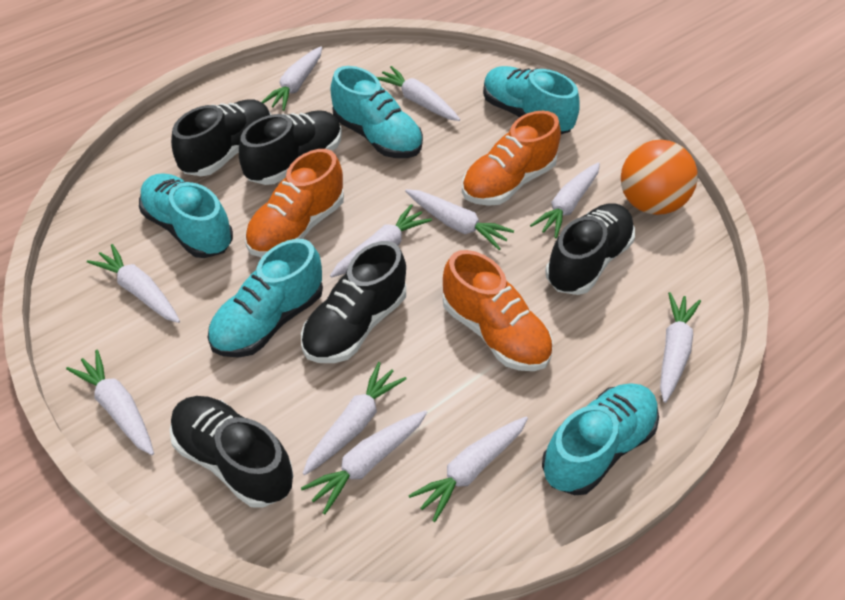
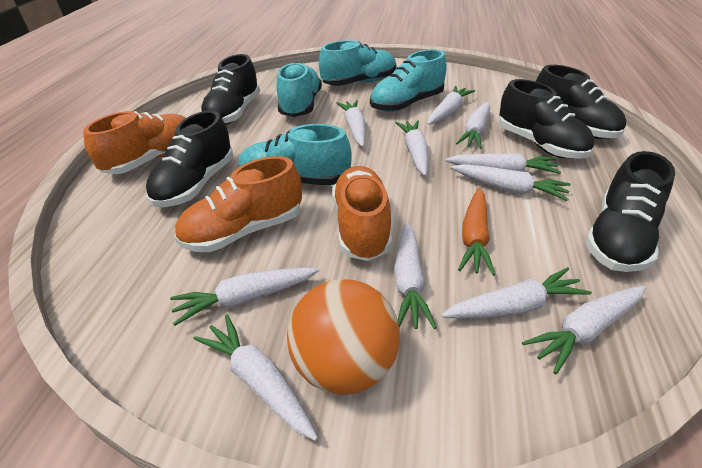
orange carrot: 0 -> 1
turquoise shoe: 5 -> 4

